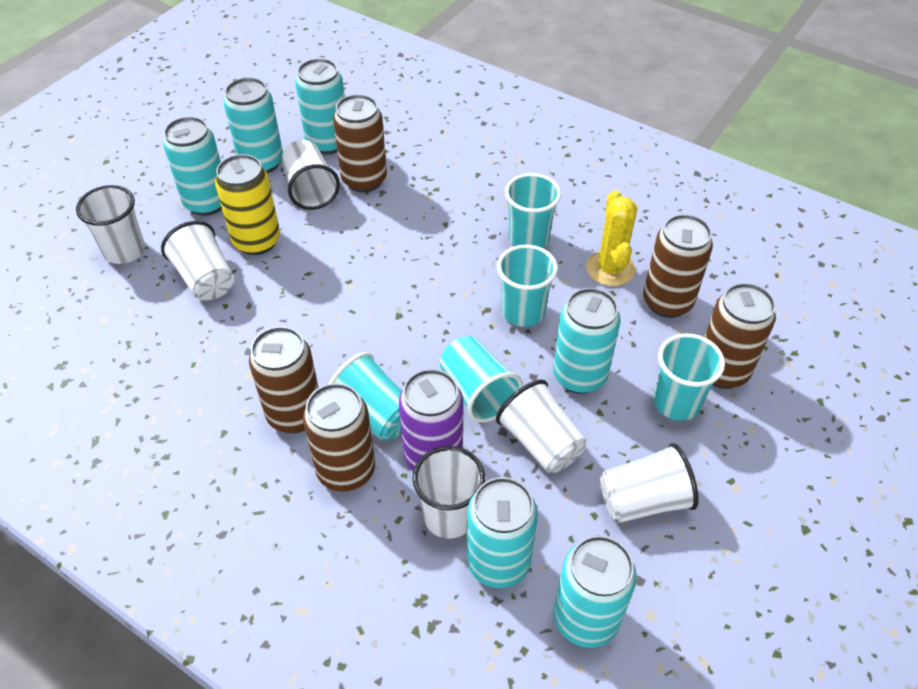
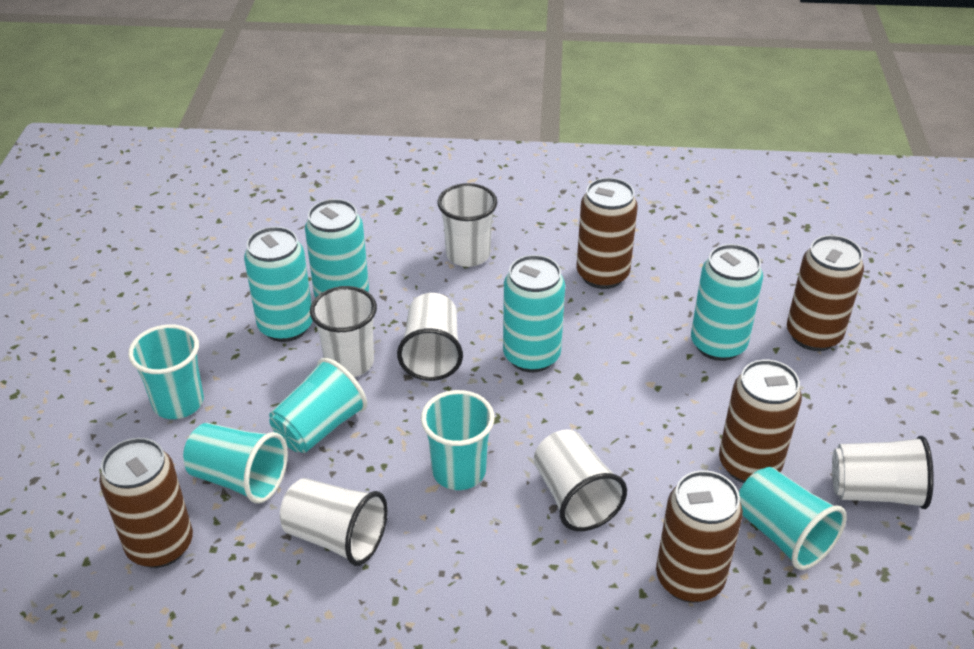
purple can: 1 -> 0
turquoise can: 6 -> 4
yellow cactus: 1 -> 0
yellow can: 1 -> 0

